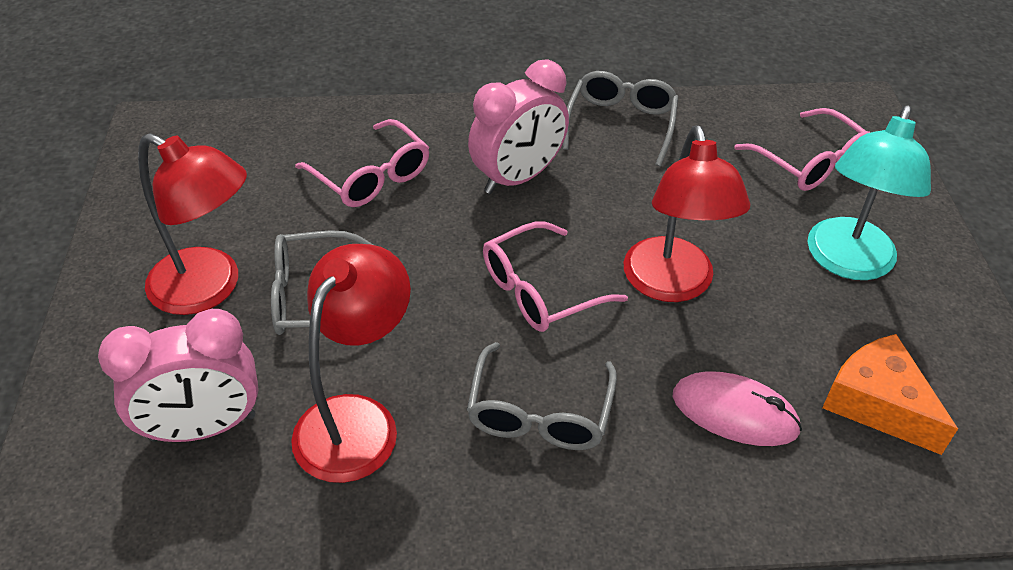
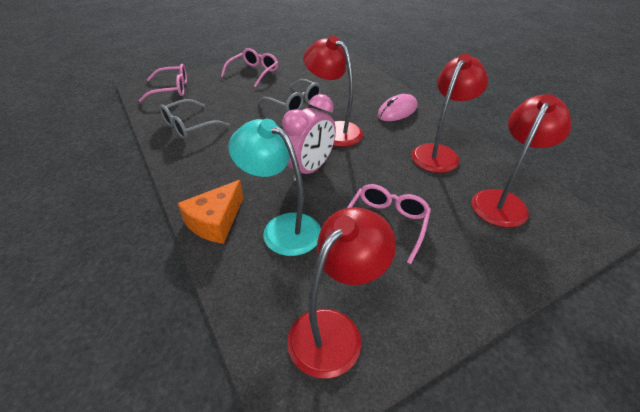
grey glasses: 3 -> 2
pink clock: 2 -> 1
red lamp: 3 -> 4

